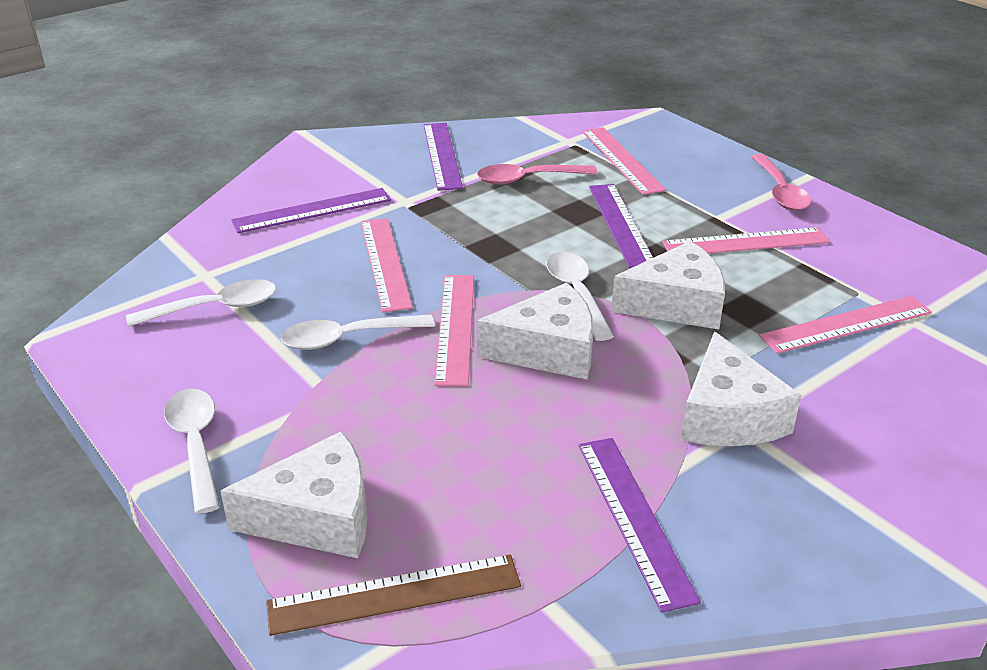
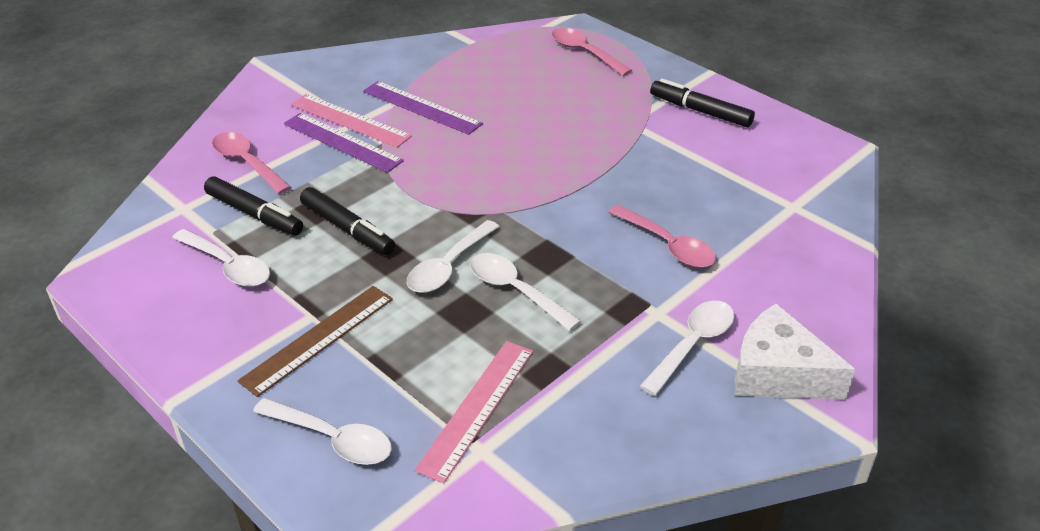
black marker: 0 -> 3
pink ruler: 5 -> 2
pink spoon: 2 -> 3
purple ruler: 4 -> 2
white cheese: 4 -> 1
white spoon: 4 -> 5

